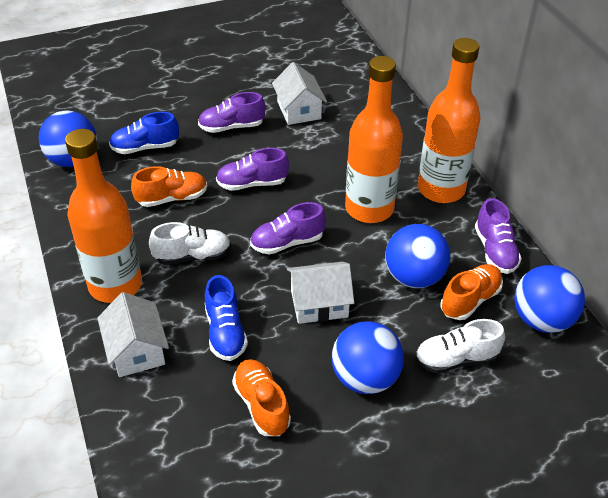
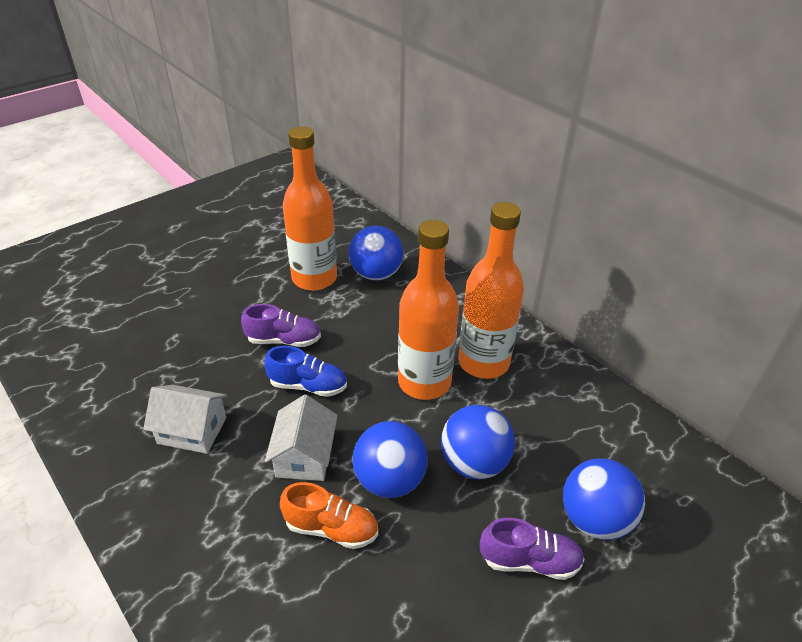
blue shoe: 2 -> 1
orange shoe: 3 -> 1
purple shoe: 4 -> 2
white house: 3 -> 2
white shoe: 2 -> 0

